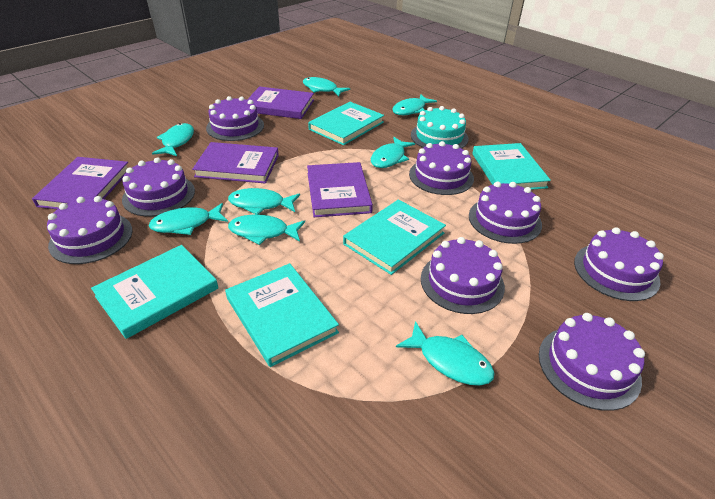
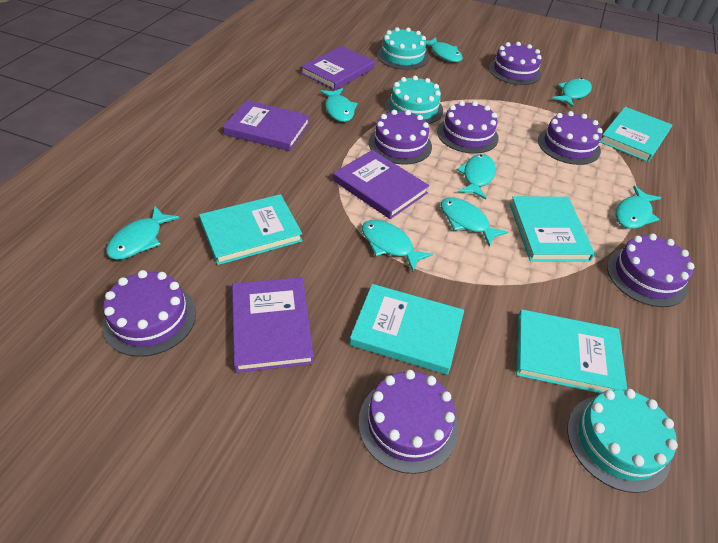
purple cake: 8 -> 7
turquoise cake: 1 -> 3

